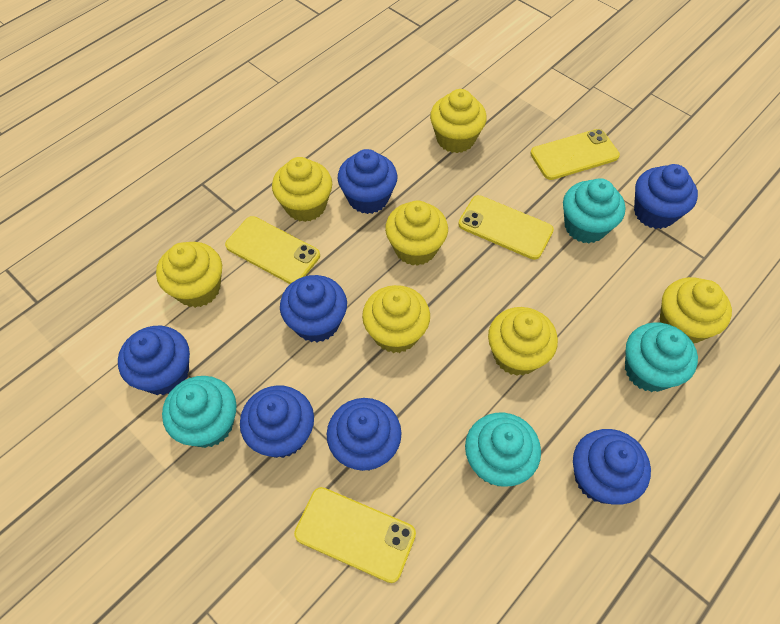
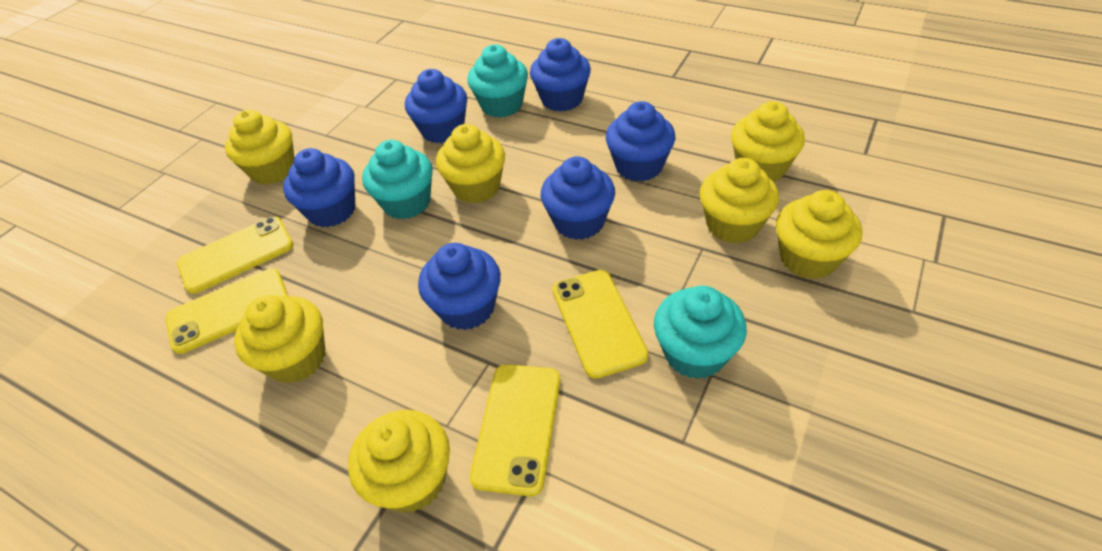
blue cupcake: 7 -> 6
turquoise cupcake: 4 -> 3

